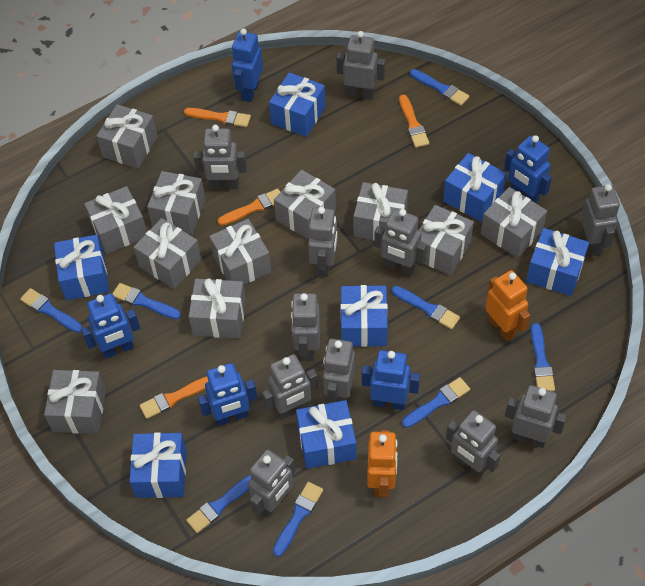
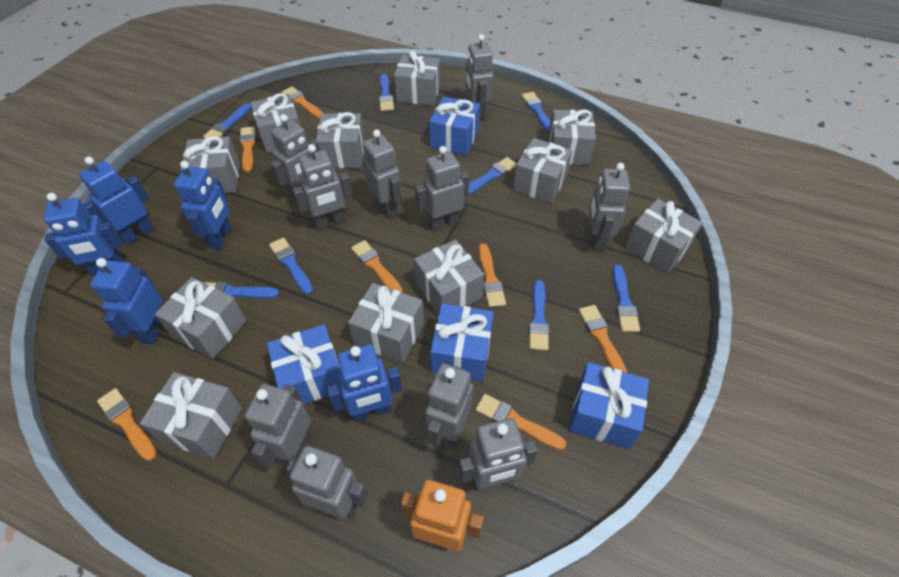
blue gift: 7 -> 4
grey robot: 11 -> 10
orange brush: 4 -> 7
orange robot: 2 -> 1

